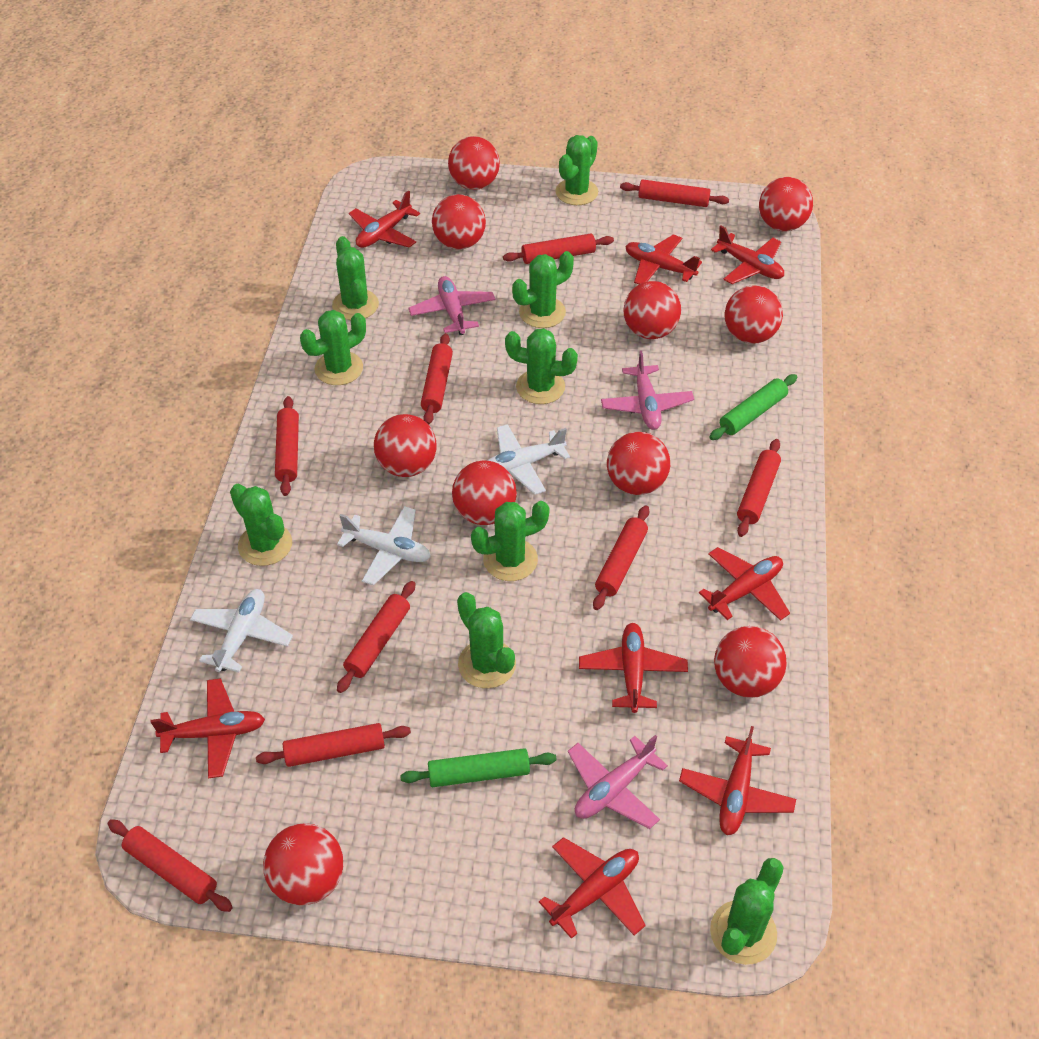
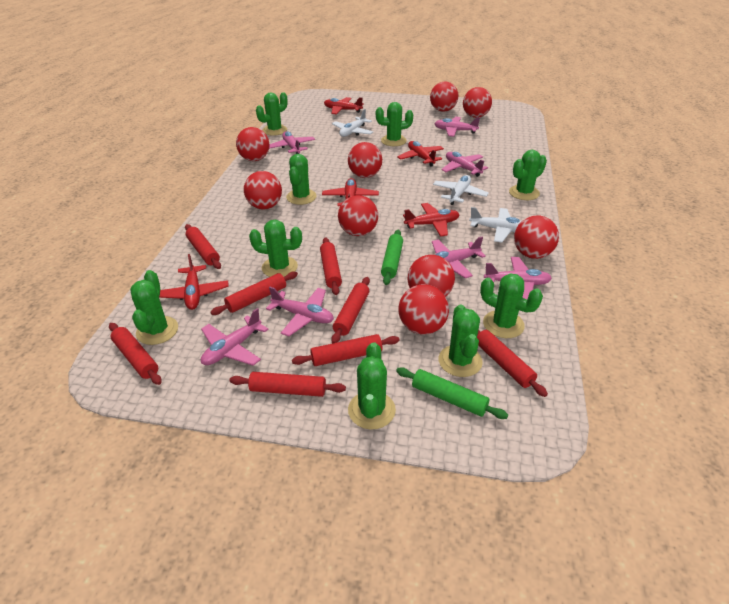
pink plane: 3 -> 7
red ball: 10 -> 9
red plane: 8 -> 5
red rolling pin: 9 -> 8

